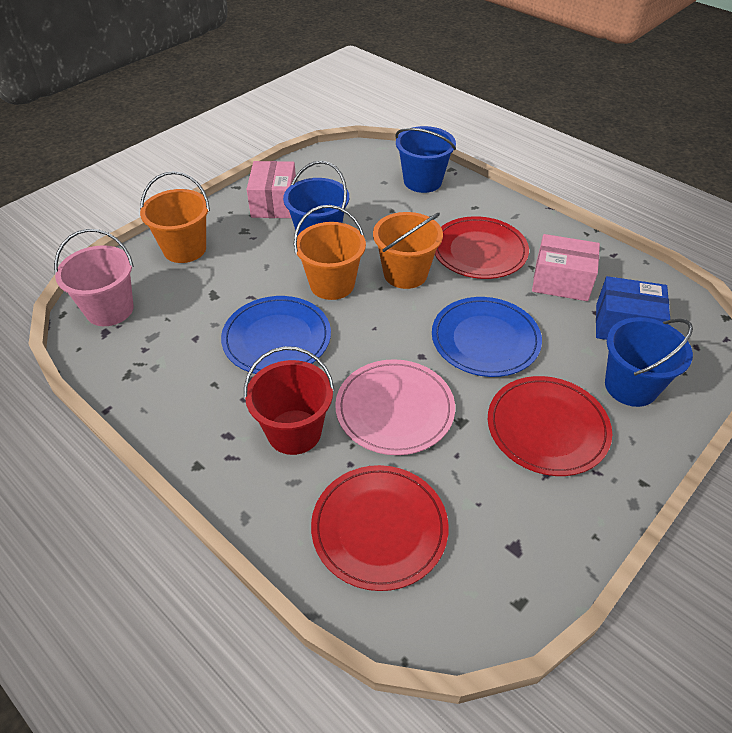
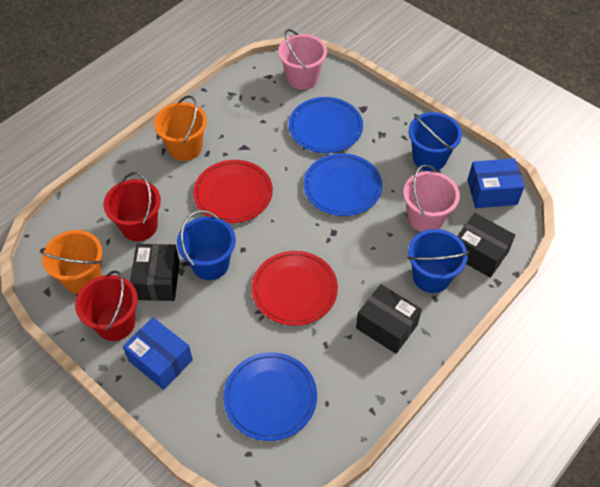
black box: 0 -> 3
blue box: 1 -> 2
blue plate: 2 -> 3
orange bucket: 3 -> 2
pink box: 2 -> 0
pink bucket: 1 -> 2
pink plate: 1 -> 0
red bucket: 1 -> 2
red plate: 3 -> 2

